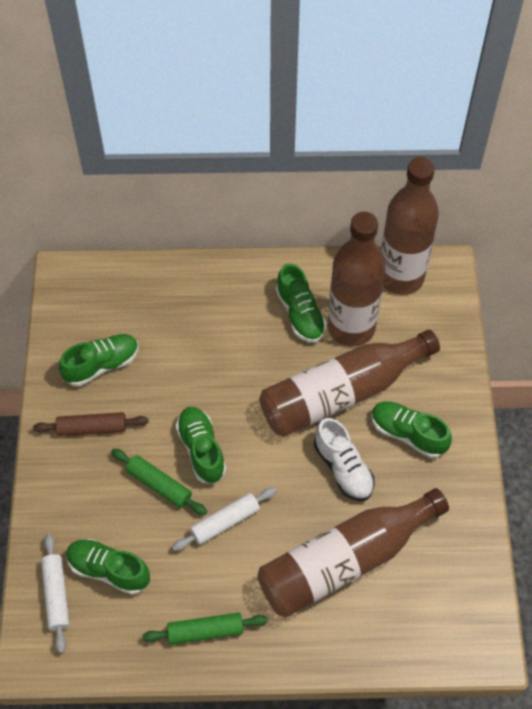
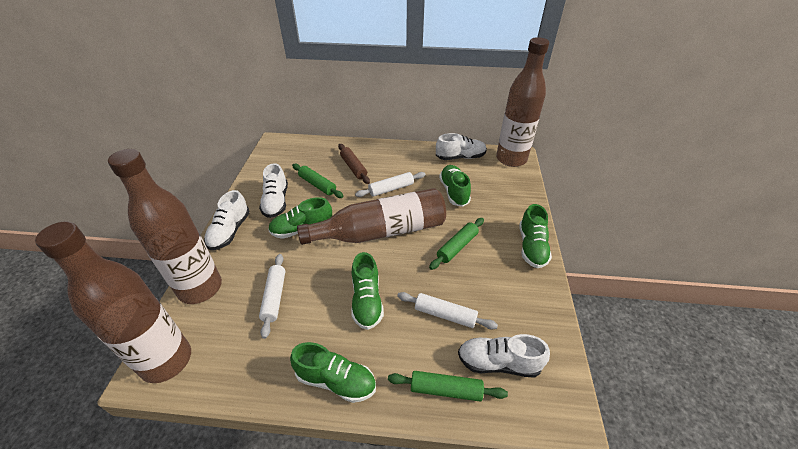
green rolling pin: 2 -> 3
white rolling pin: 2 -> 3
white shoe: 1 -> 4

